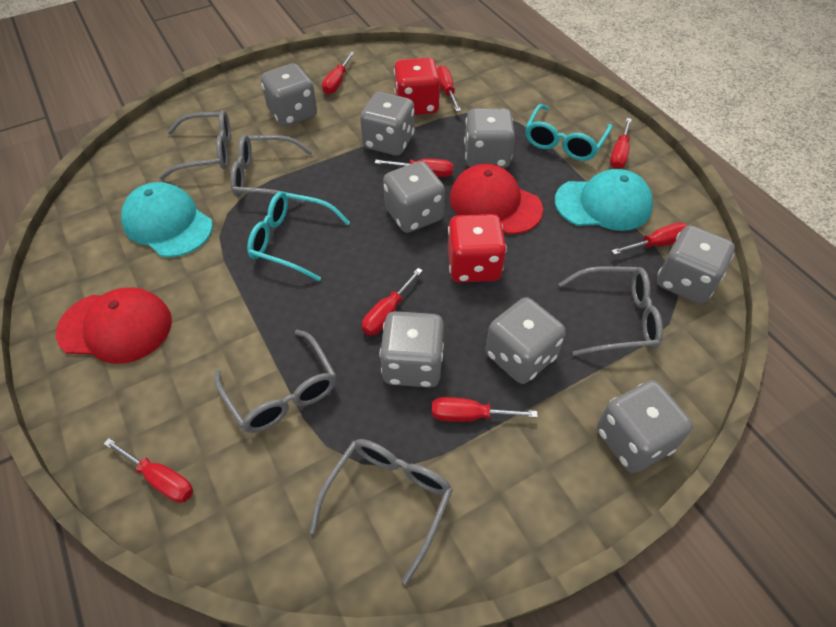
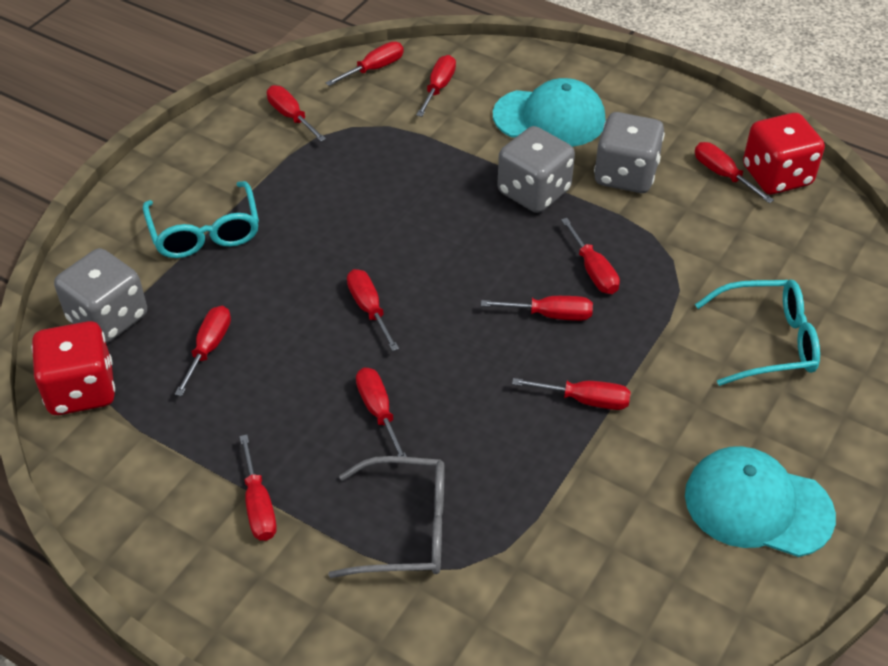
grey dice: 8 -> 3
grey glasses: 5 -> 1
red cap: 2 -> 0
red screwdriver: 8 -> 11

